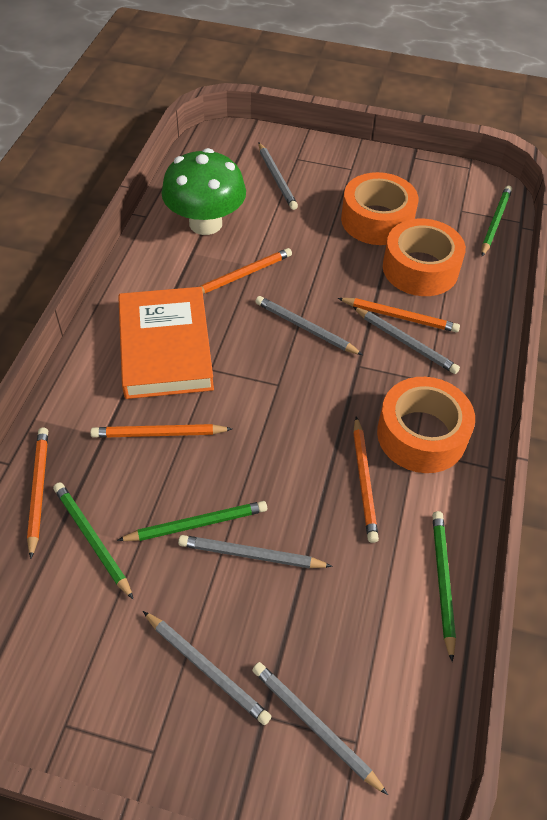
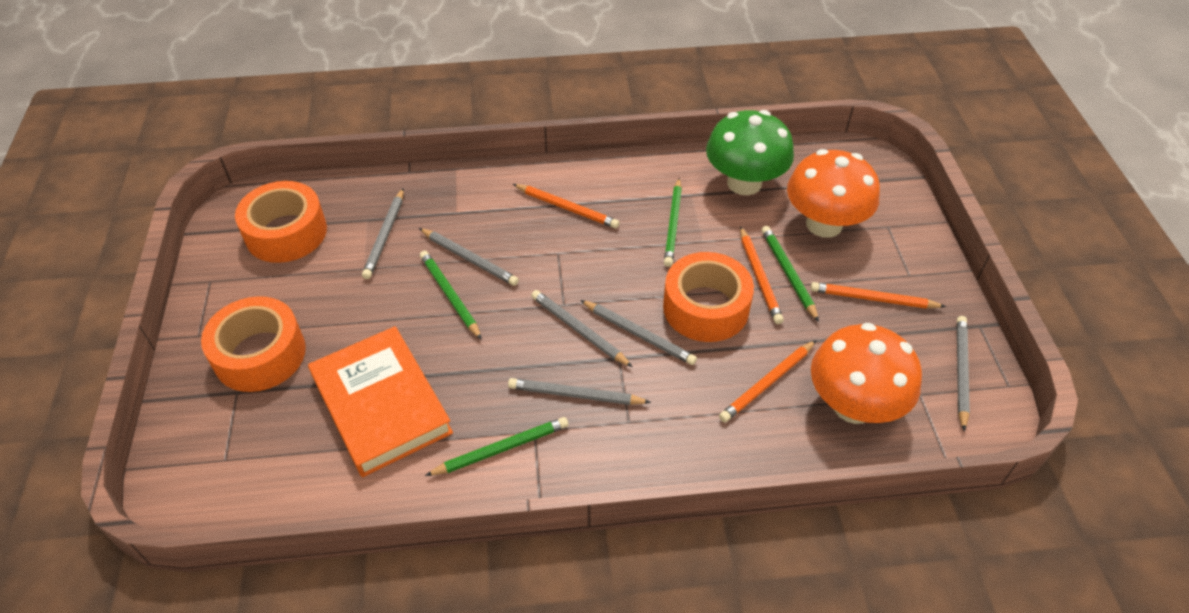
orange mushroom: 0 -> 2
orange pencil: 5 -> 4

